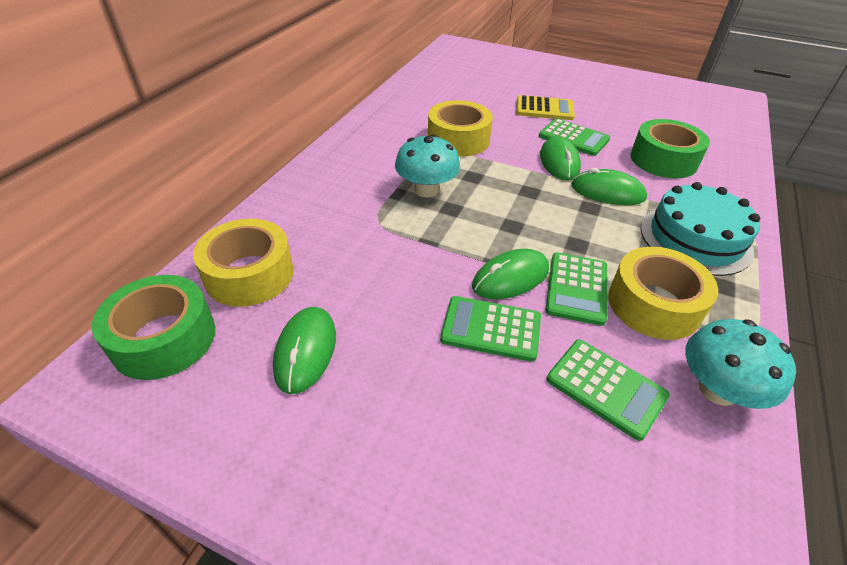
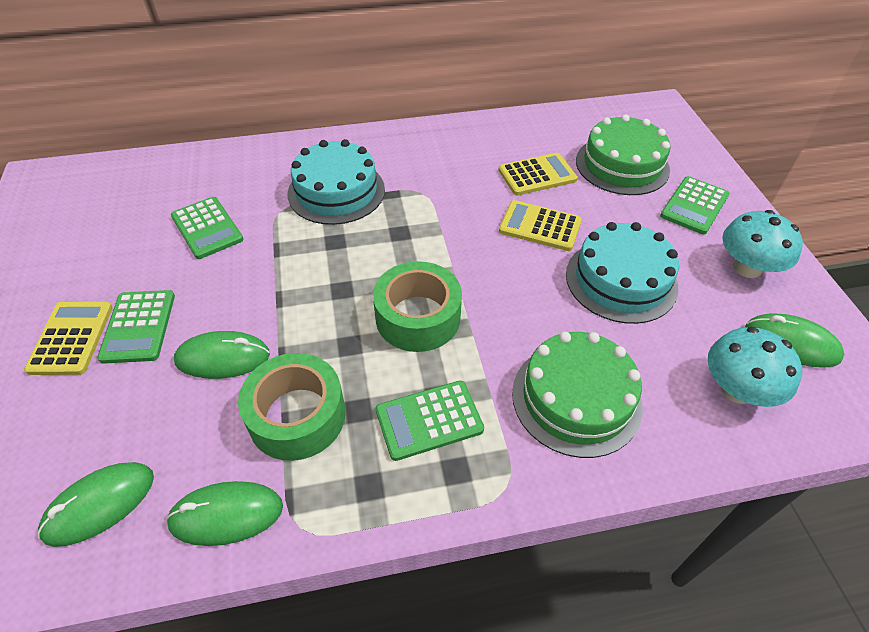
green cake: 0 -> 2
turquoise cake: 1 -> 2
yellow calculator: 1 -> 3
yellow tape: 3 -> 0

